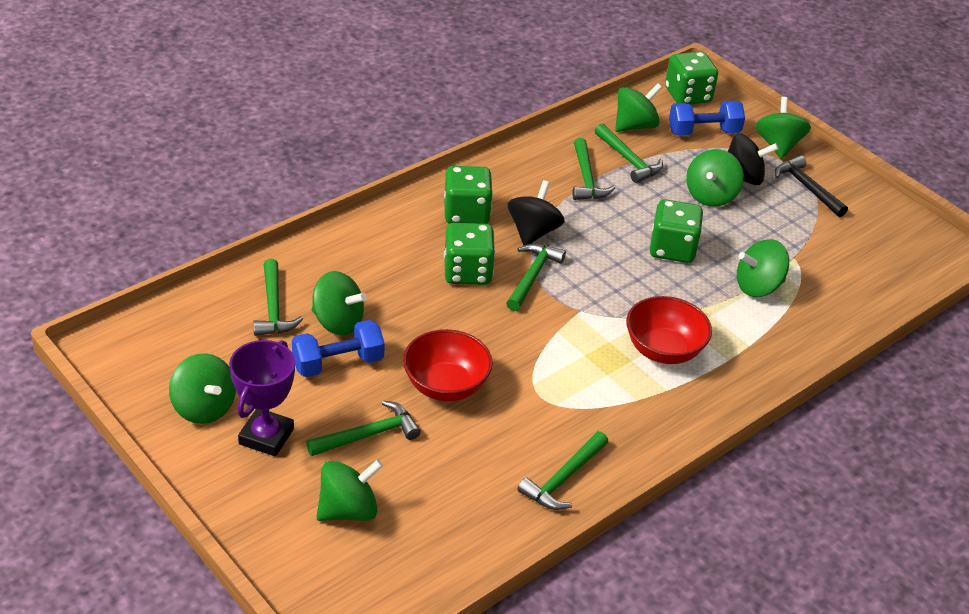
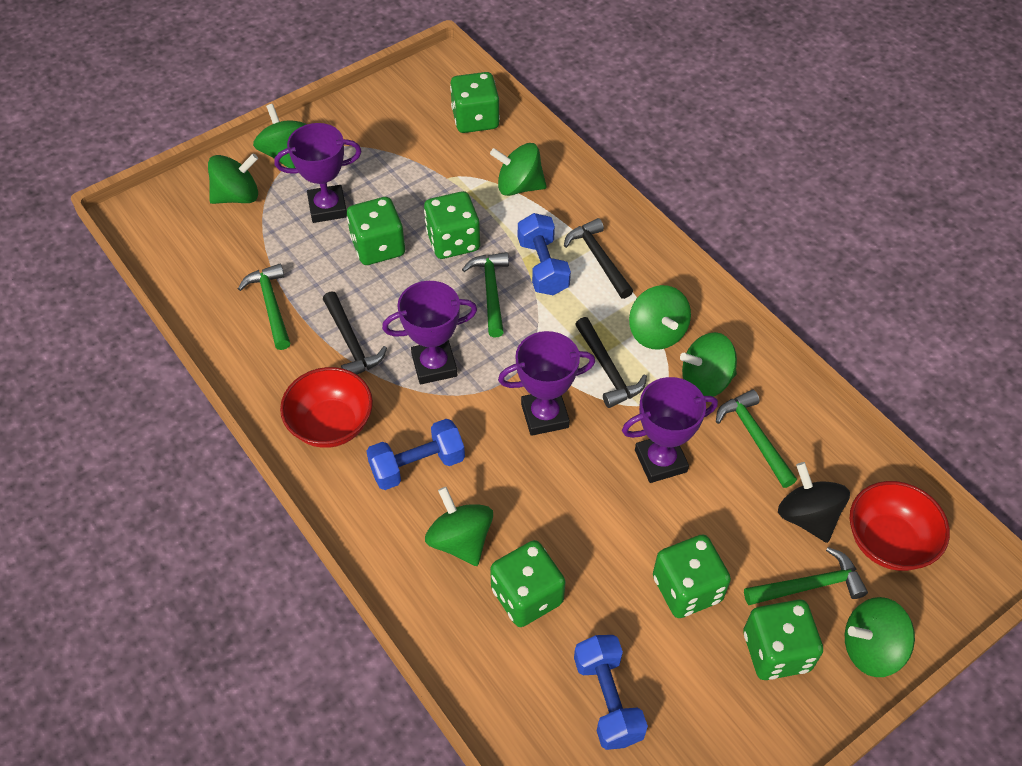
black hammer: 1 -> 3
black spinning top: 2 -> 1
blue dumbbell: 2 -> 3
green dice: 4 -> 6
green hammer: 6 -> 4
purple trophy: 1 -> 4

